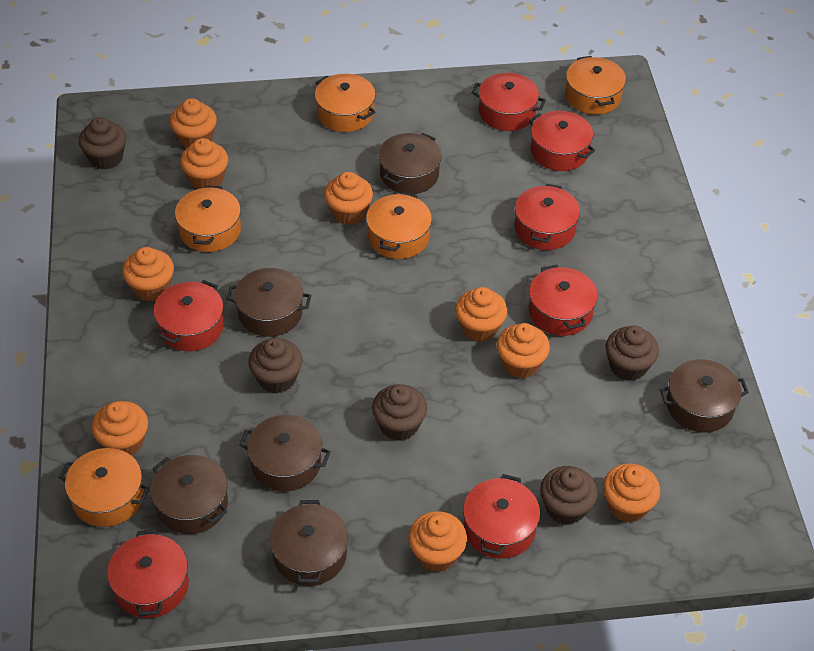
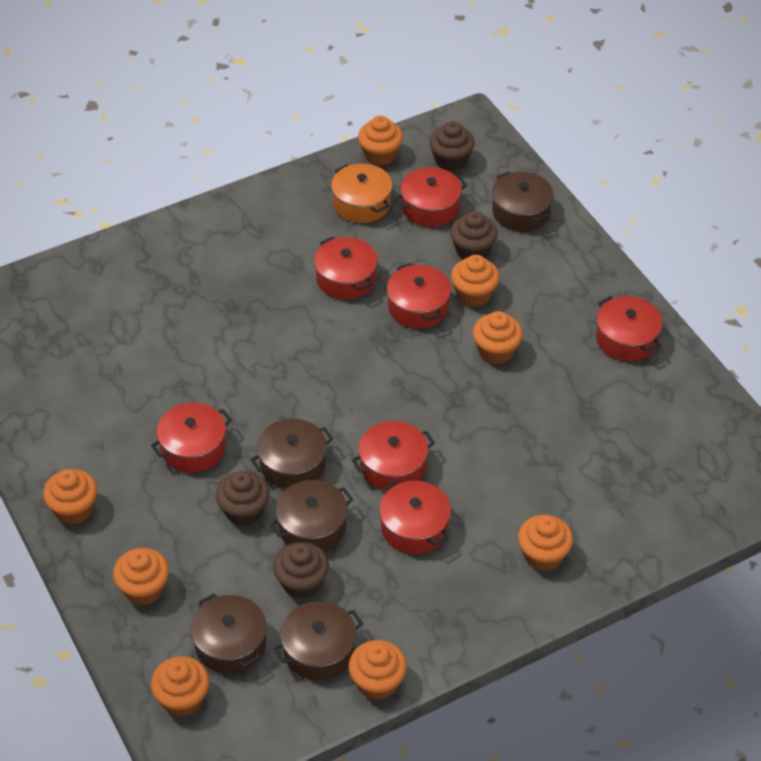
brown cupcake: 5 -> 4
brown pot: 6 -> 5
orange cupcake: 9 -> 8
orange pot: 5 -> 1

